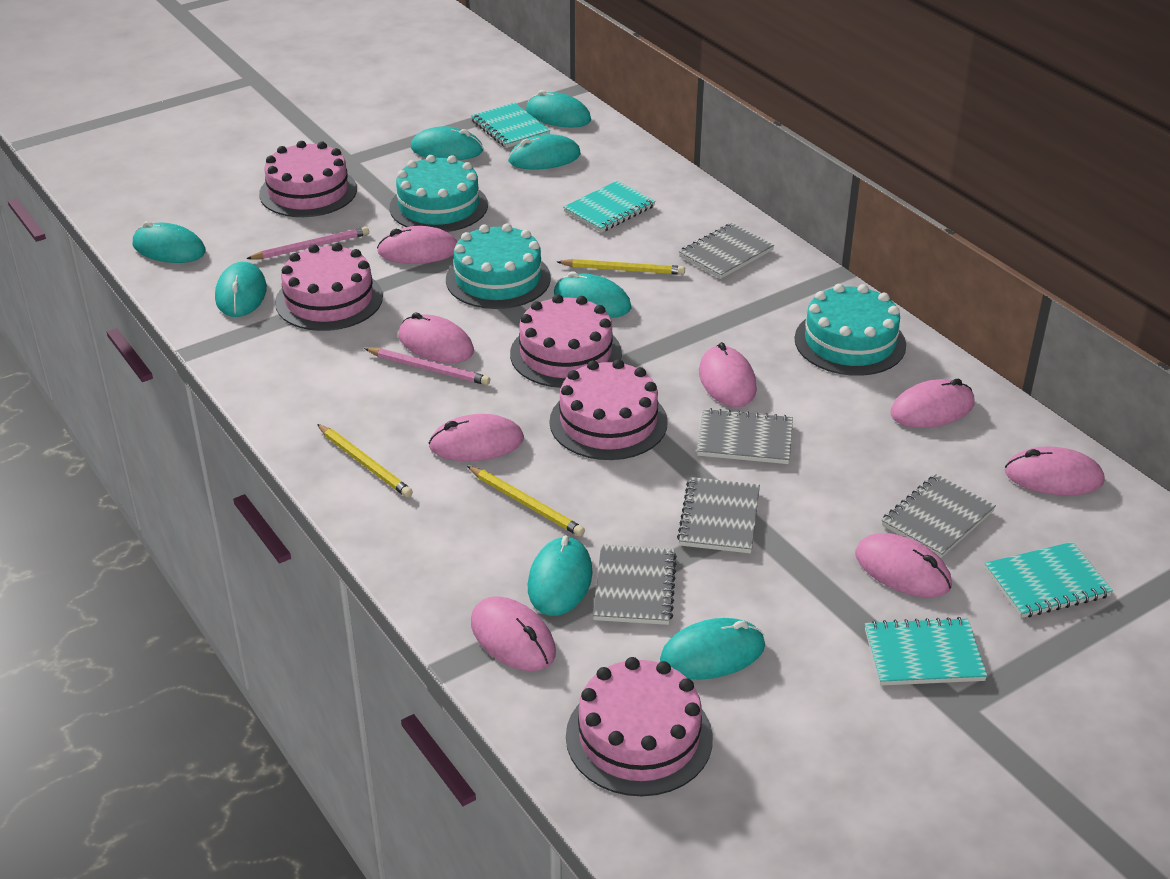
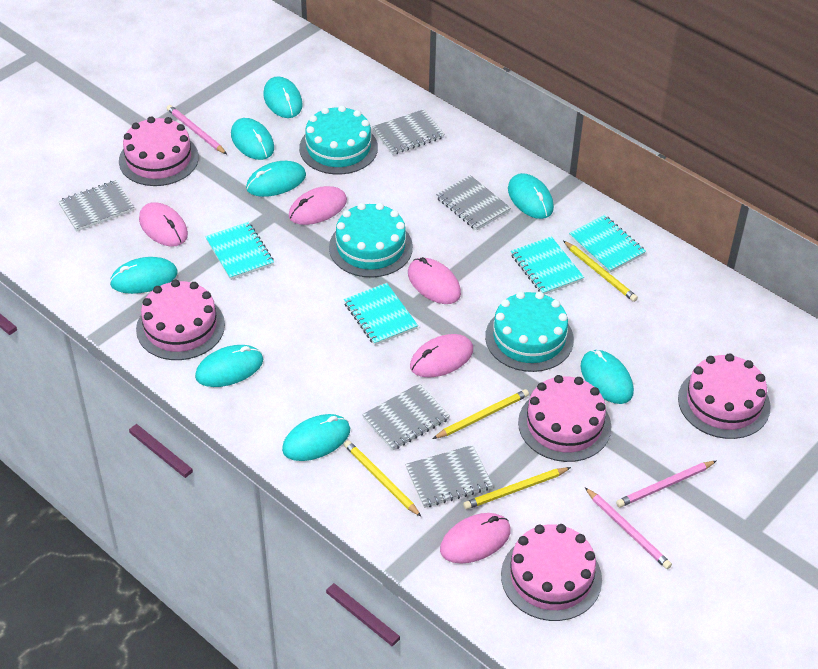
pink mouse: 8 -> 5
pink pencil: 2 -> 3
yellow pencil: 3 -> 4

